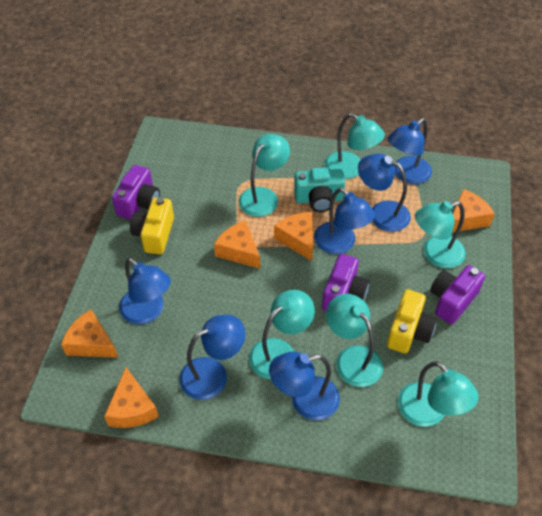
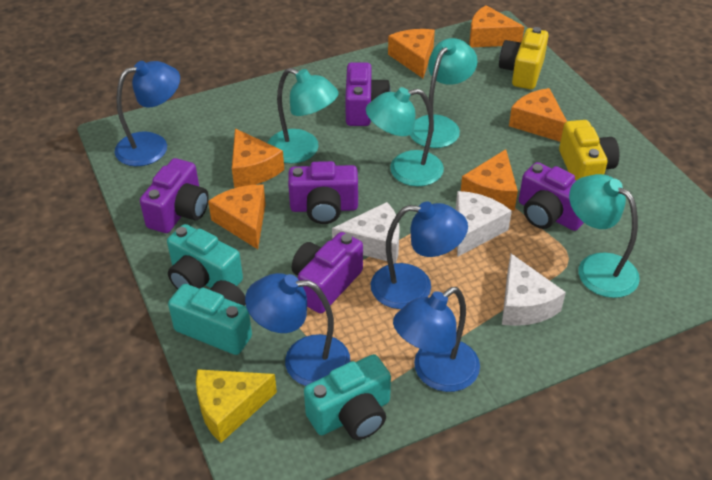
blue lamp: 6 -> 4
orange cheese: 5 -> 6
purple camera: 3 -> 5
turquoise camera: 1 -> 3
turquoise lamp: 6 -> 4
white cheese: 0 -> 3
yellow cheese: 0 -> 1

